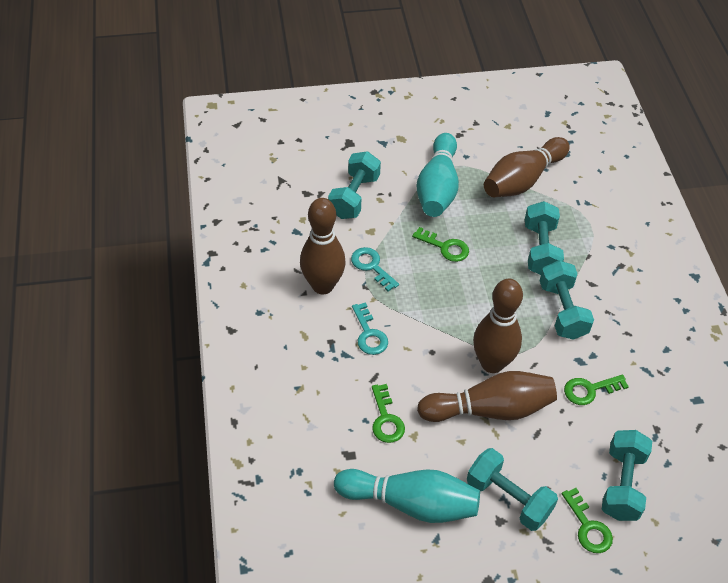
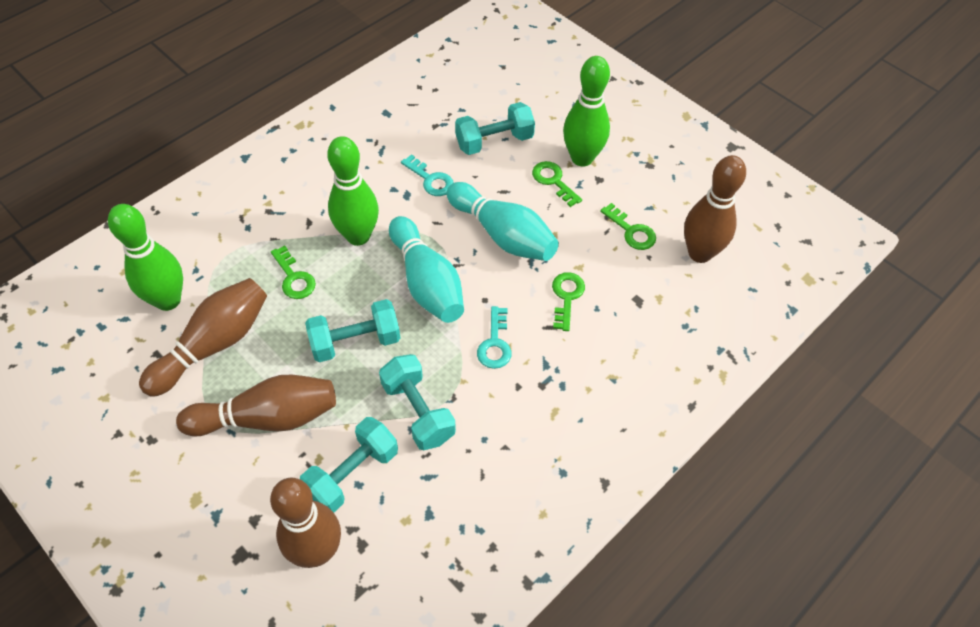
green bowling pin: 0 -> 3
turquoise dumbbell: 5 -> 4

